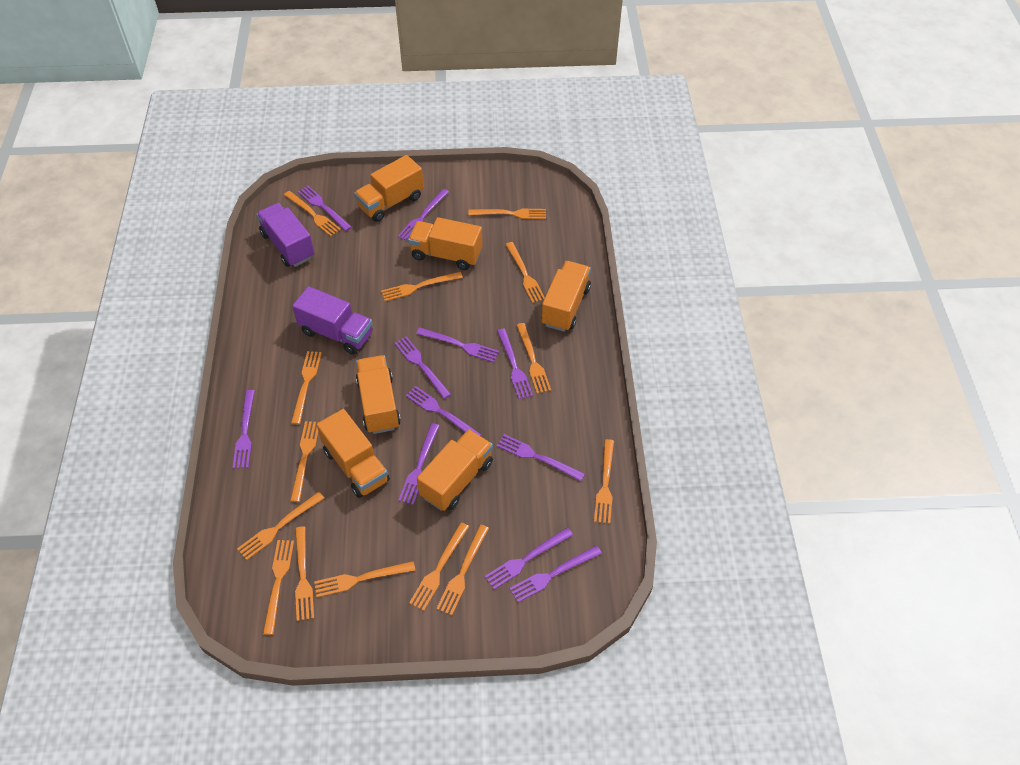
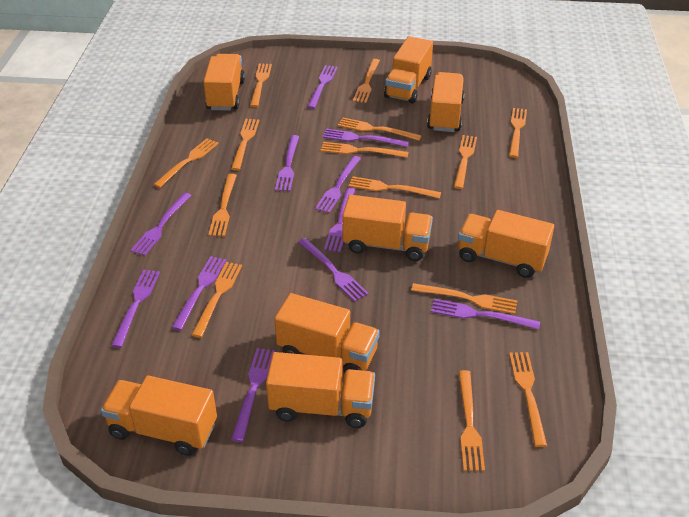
orange truck: 6 -> 8
purple truck: 2 -> 0

